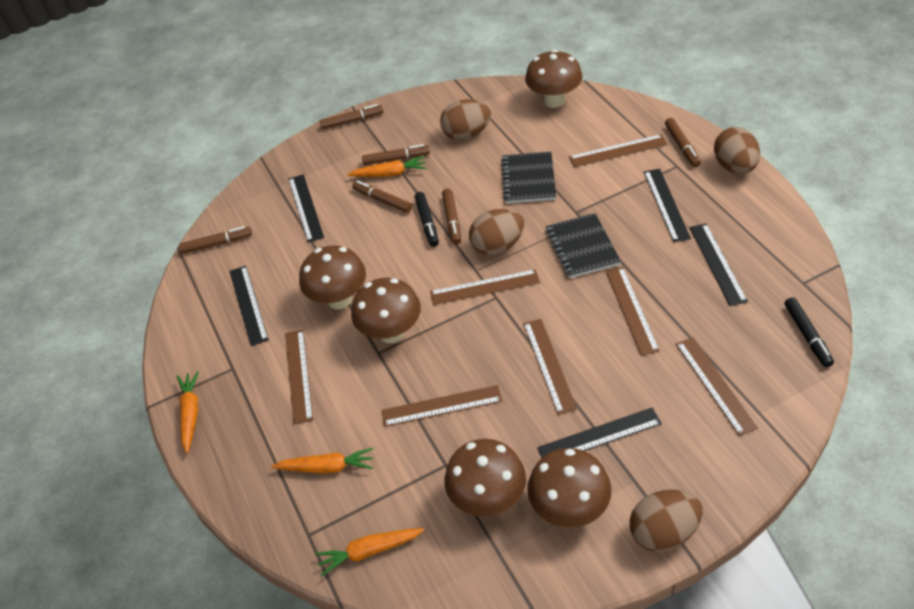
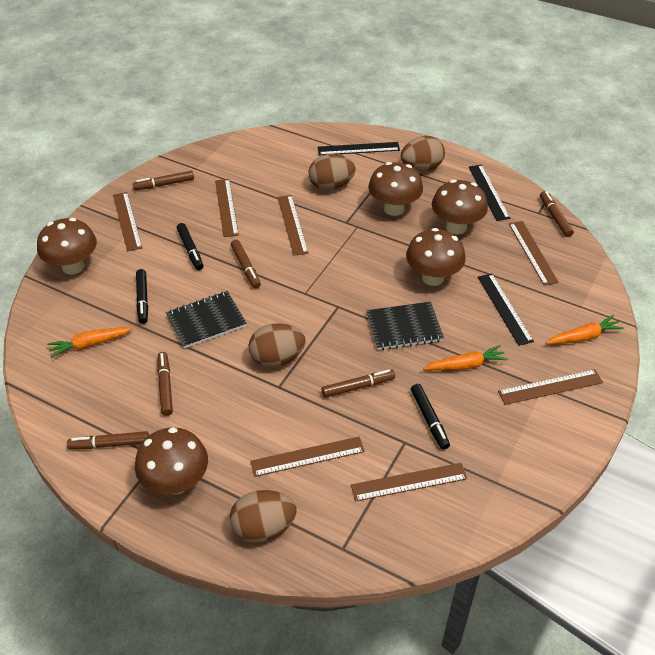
black marker: 2 -> 3
black ruler: 5 -> 3
orange carrot: 4 -> 3

